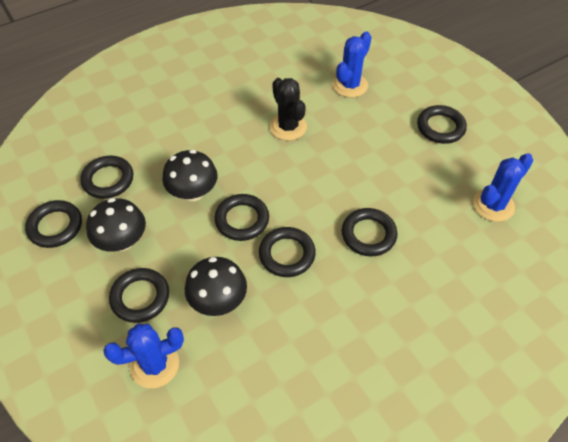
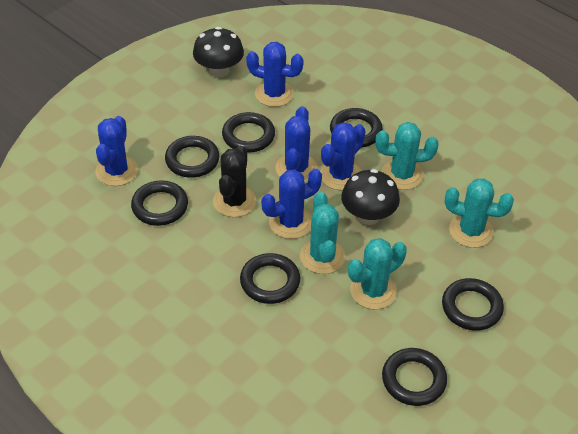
black mushroom: 3 -> 2
blue cactus: 3 -> 5
turquoise cactus: 0 -> 4

